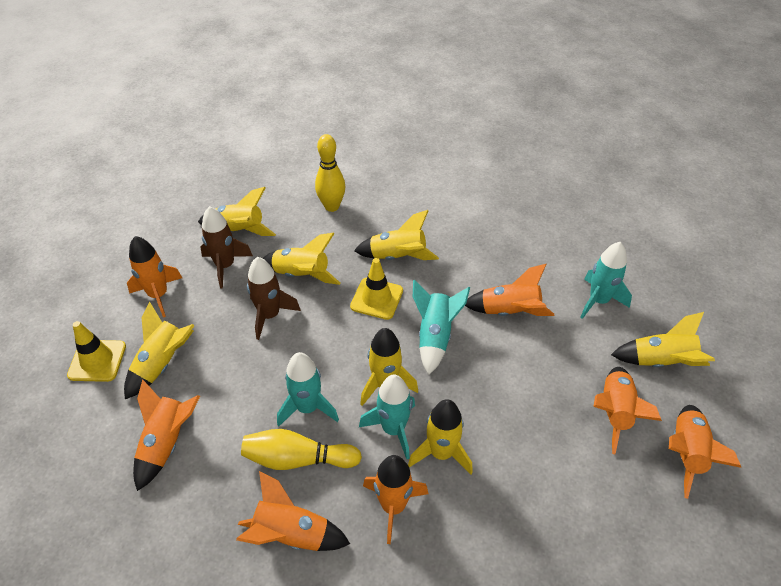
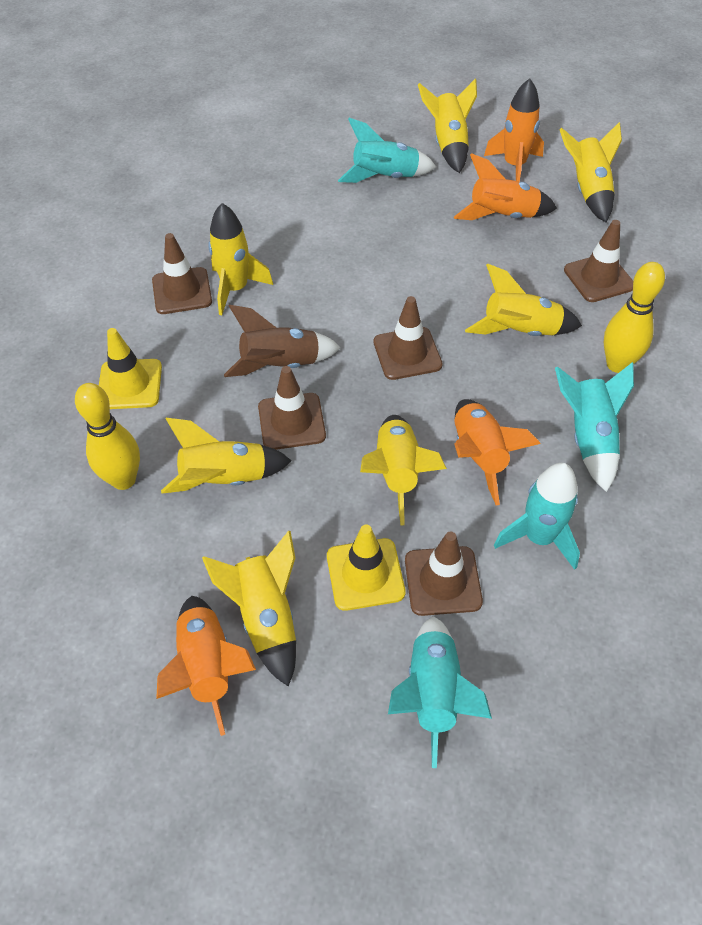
brown rocket: 2 -> 1
brown traffic cone: 0 -> 5
orange rocket: 7 -> 4

